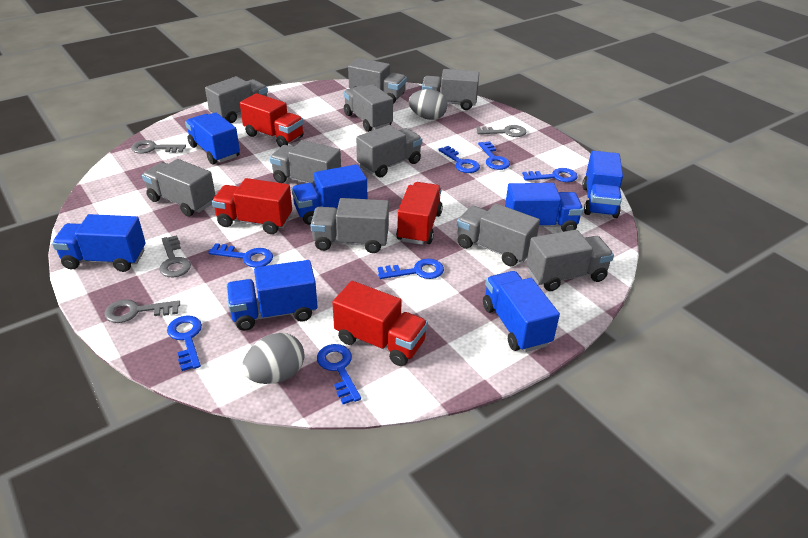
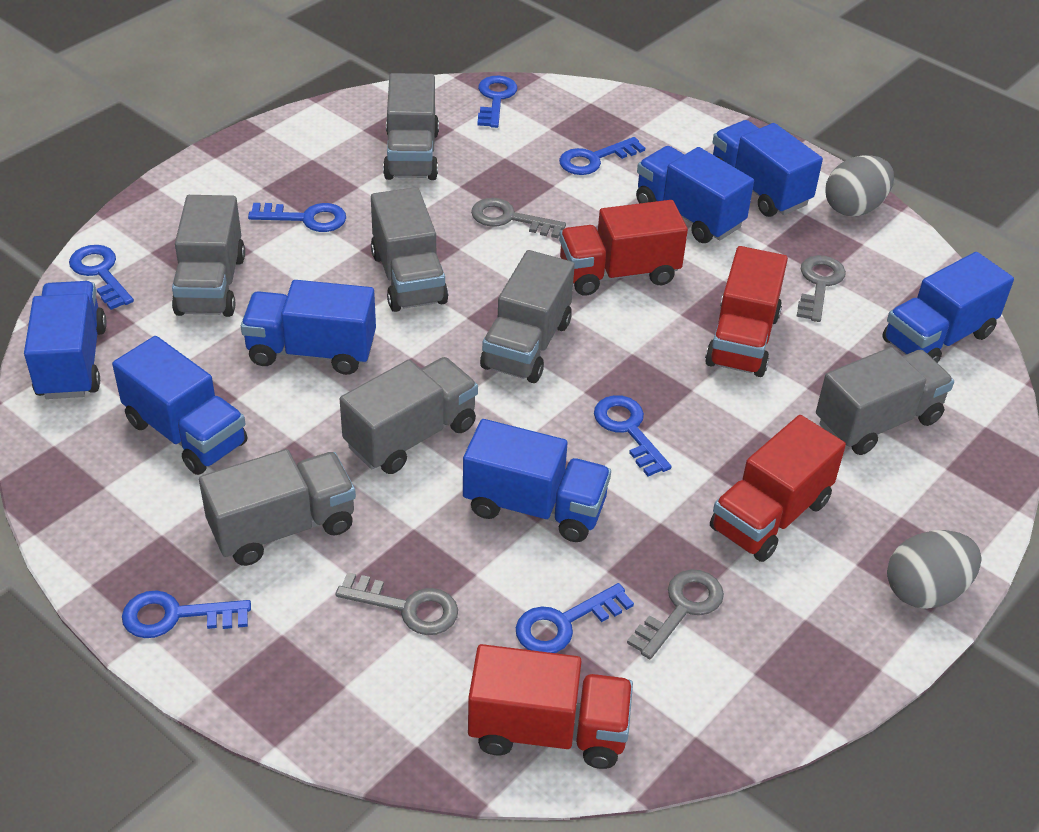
grey truck: 10 -> 7

